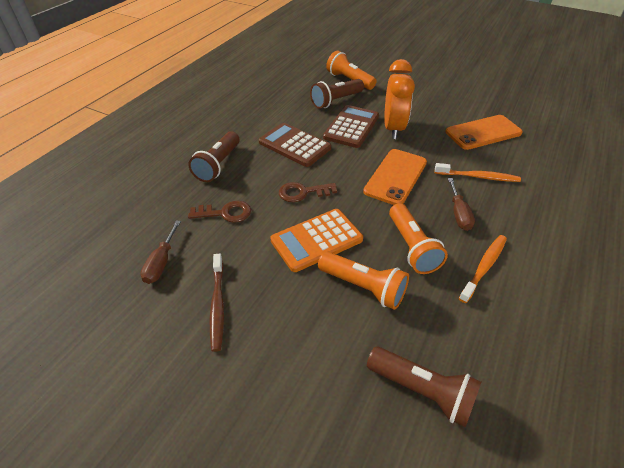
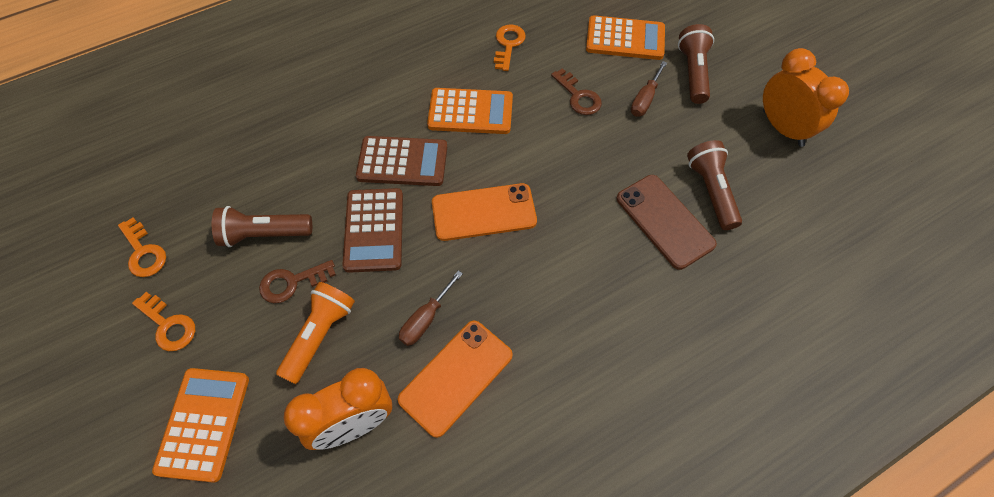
brown phone: 0 -> 1
brown toothbrush: 1 -> 0
orange calculator: 1 -> 3
orange clock: 1 -> 2
orange flashlight: 3 -> 1
orange key: 0 -> 3
orange toothbrush: 2 -> 0

